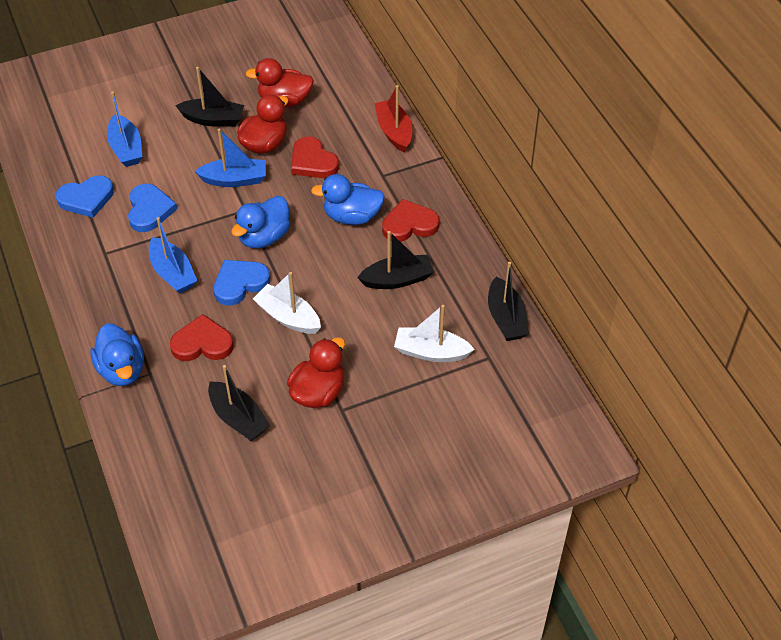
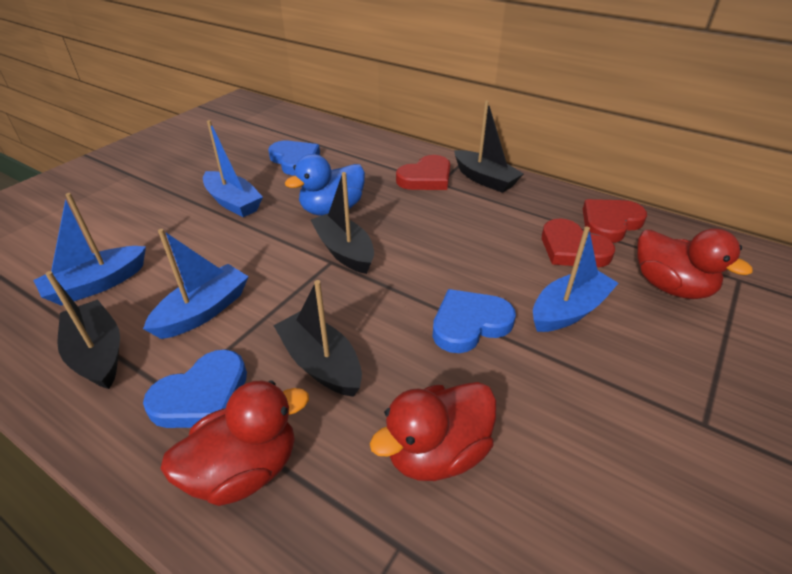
blue boat: 3 -> 4
blue duck: 3 -> 1
red boat: 1 -> 0
white boat: 2 -> 0

